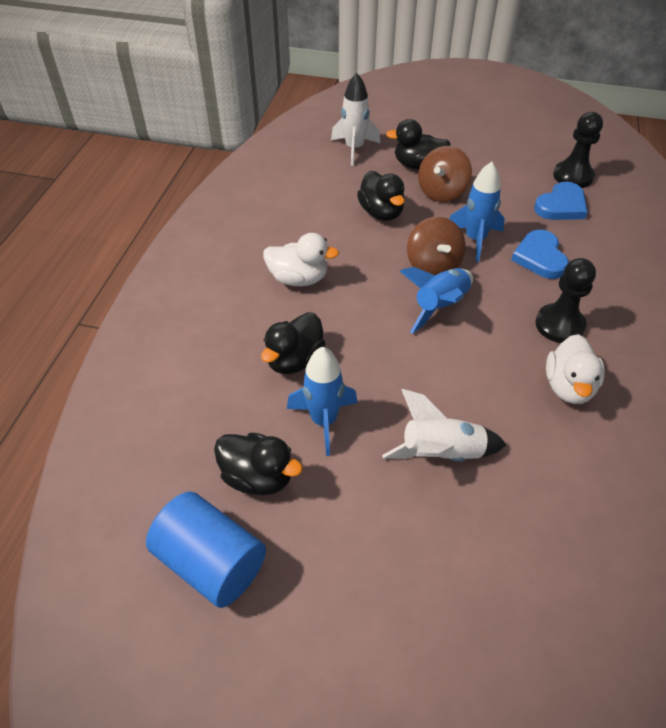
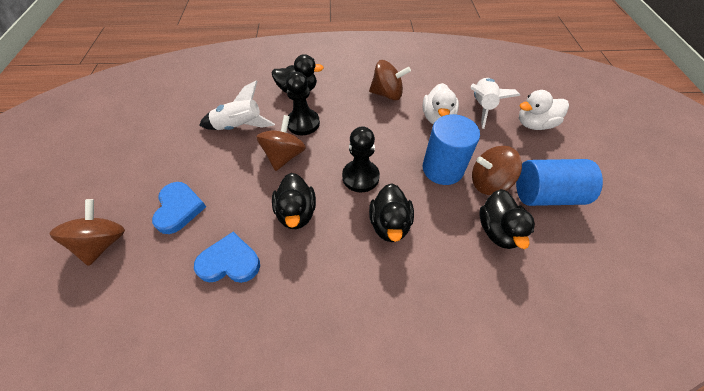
blue cylinder: 1 -> 2
blue rocket: 3 -> 0
brown spinning top: 2 -> 4

